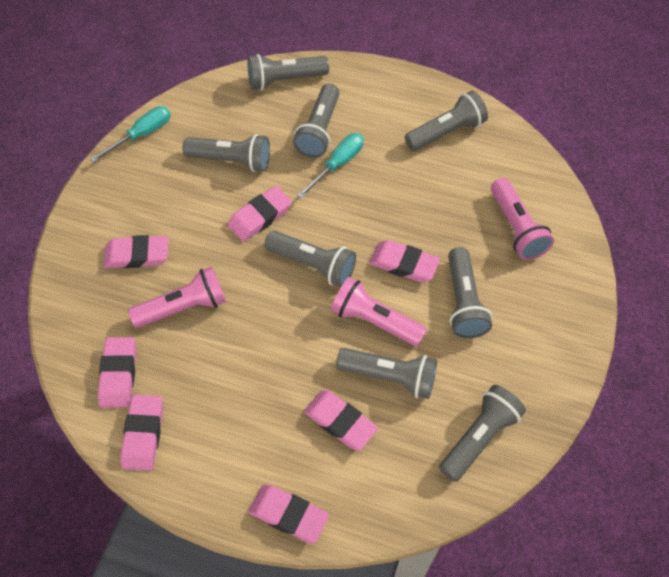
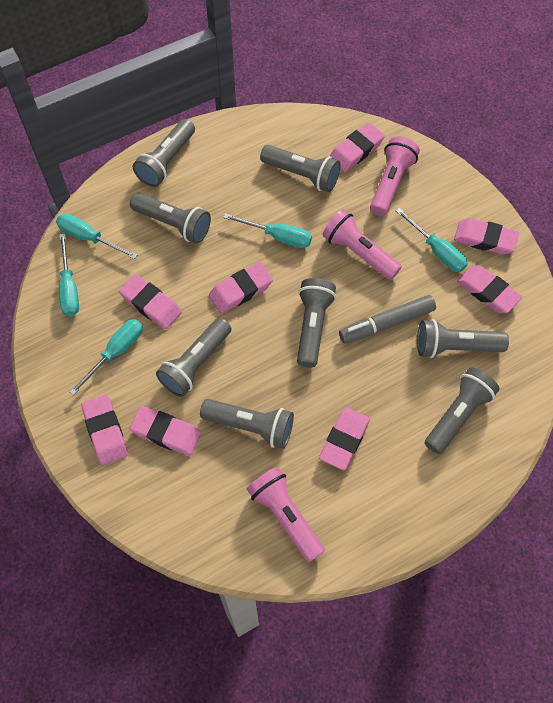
grey marker: 0 -> 1
pink eraser: 7 -> 8
turquoise screwdriver: 2 -> 5

